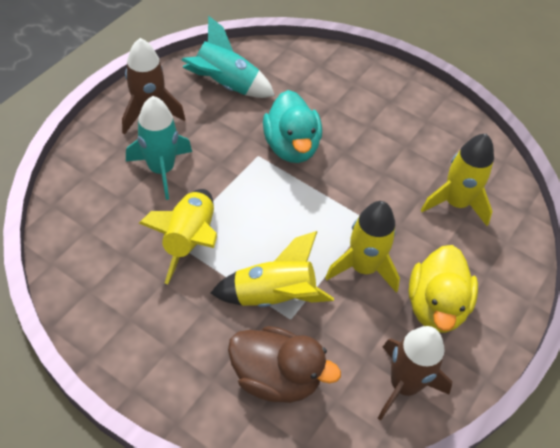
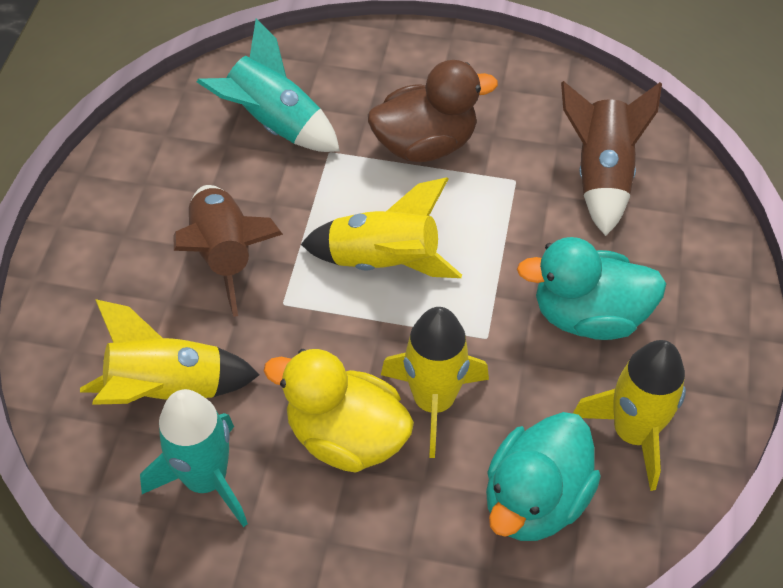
turquoise duck: 1 -> 2

